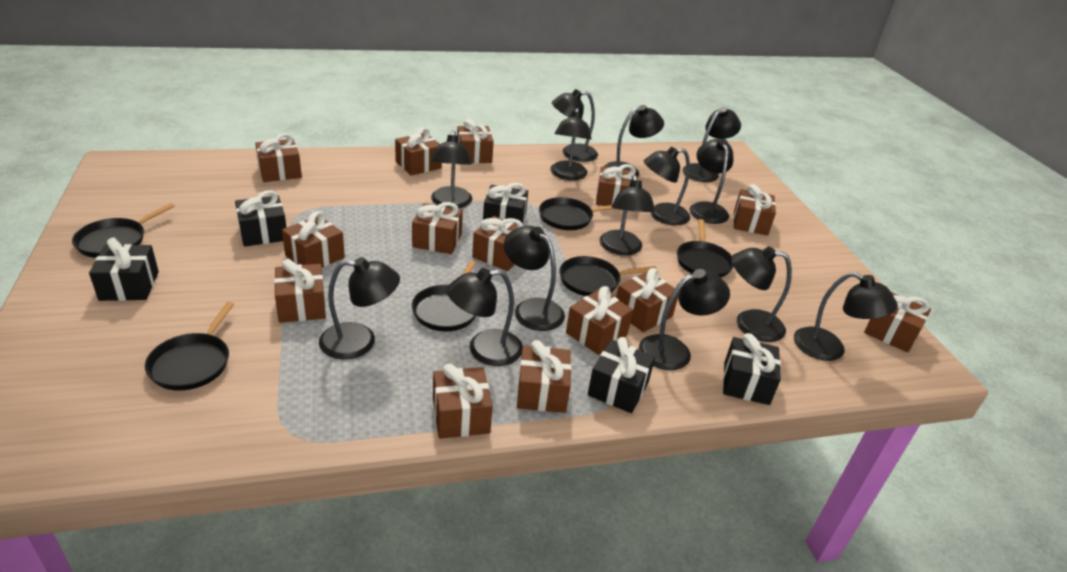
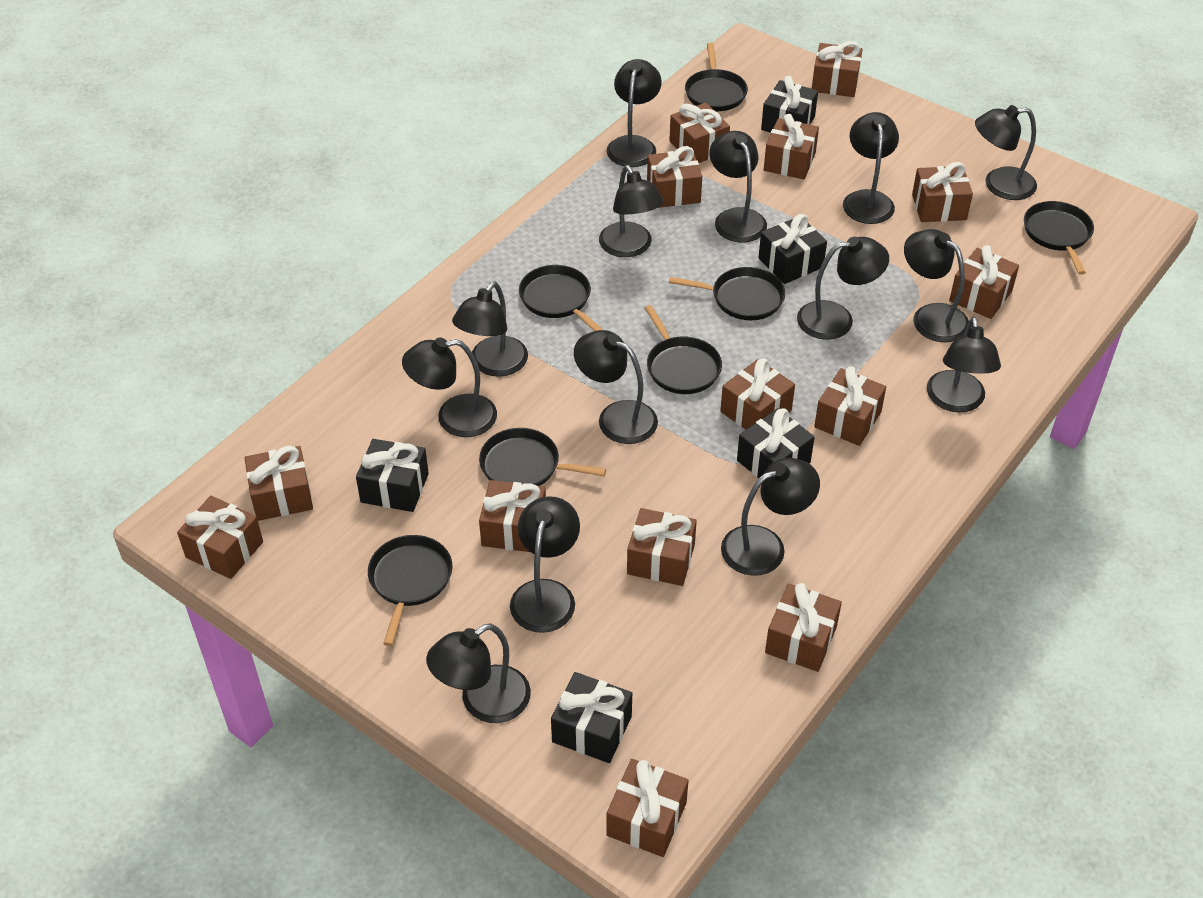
black pan: 6 -> 7

